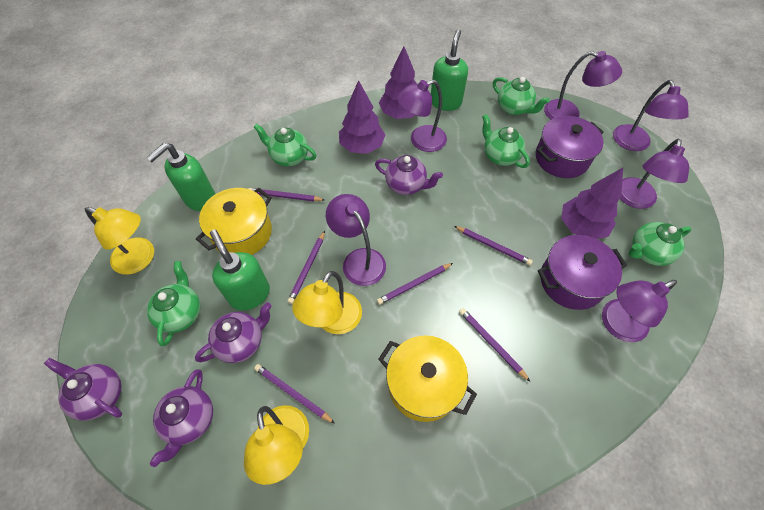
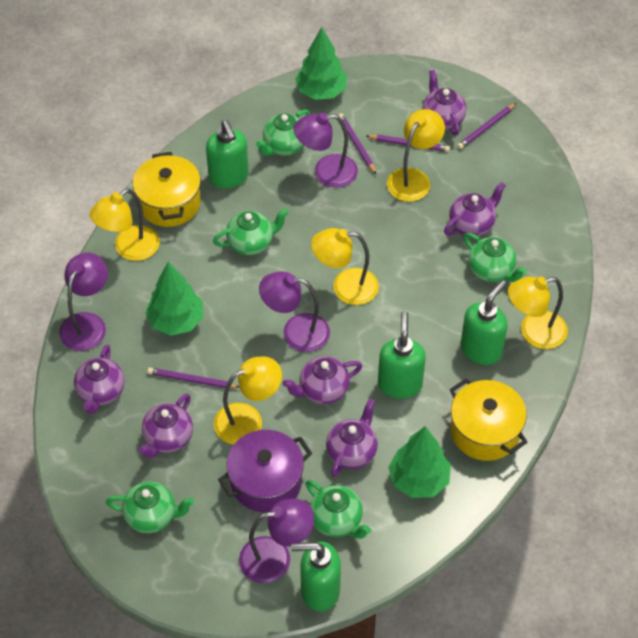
green soap dispenser: 3 -> 4
green tree: 0 -> 3
purple lamp: 6 -> 4
purple pencil: 6 -> 4
purple pot: 2 -> 1
purple teapot: 4 -> 6
purple tree: 3 -> 0
yellow lamp: 3 -> 5

